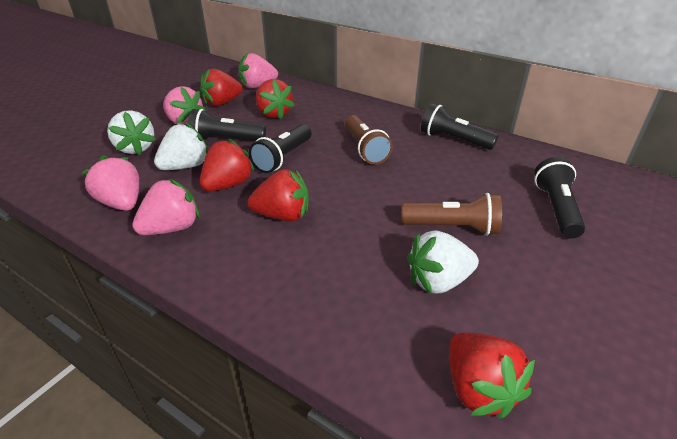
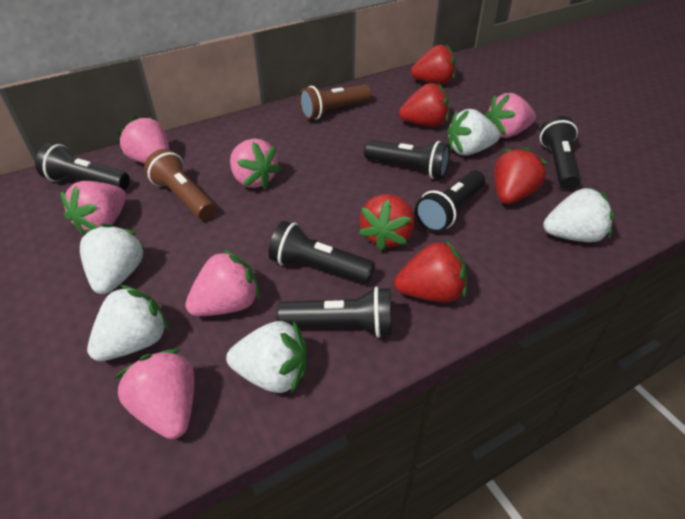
black flashlight: 4 -> 6
pink strawberry: 4 -> 6
white strawberry: 3 -> 5

